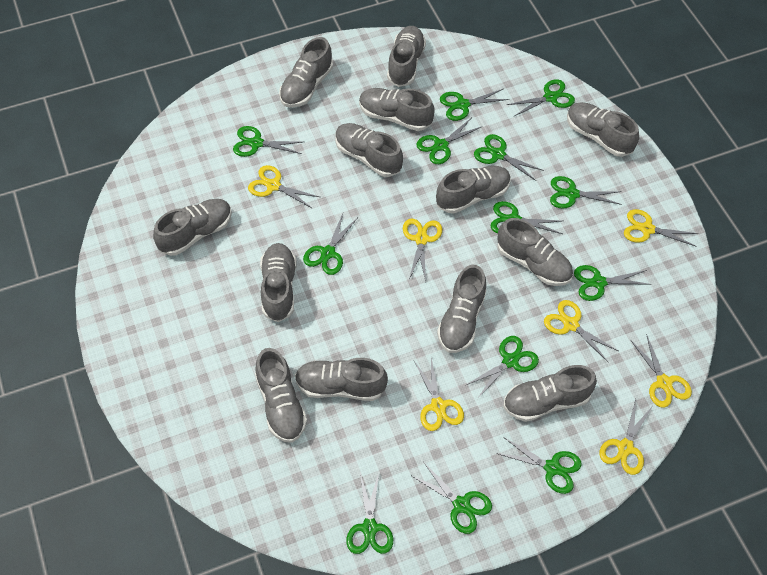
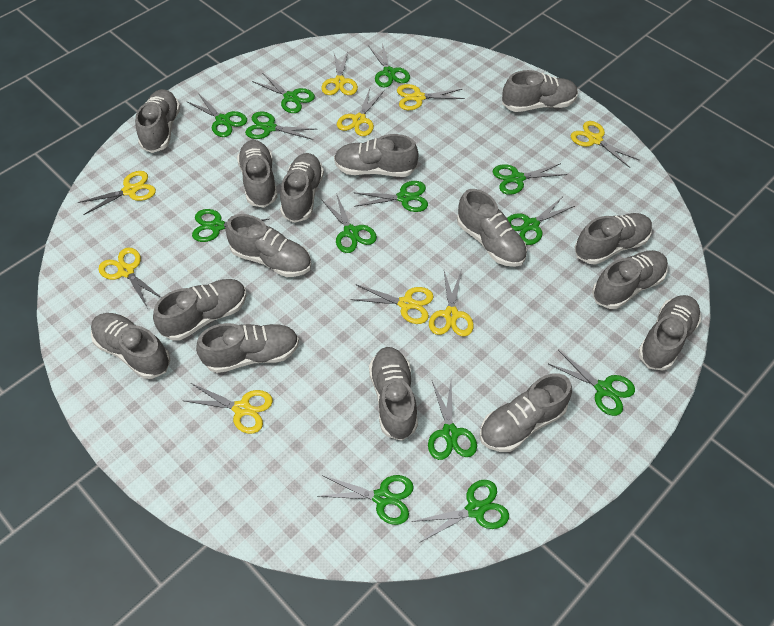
grey shoe: 13 -> 15
yellow scissors: 7 -> 9

